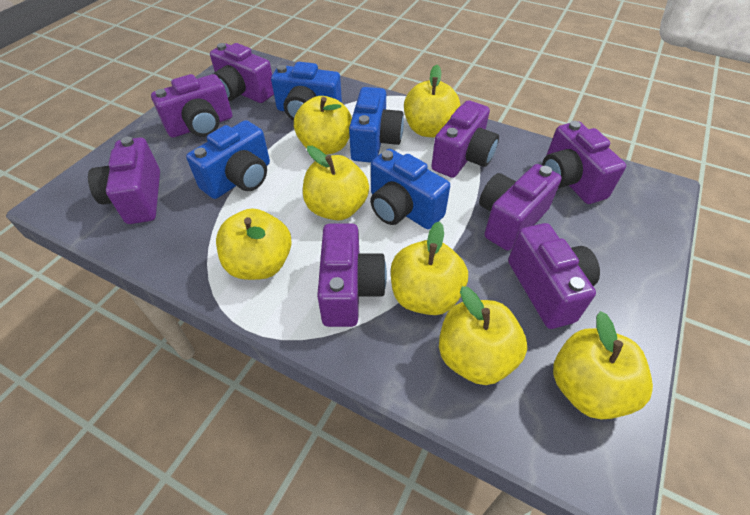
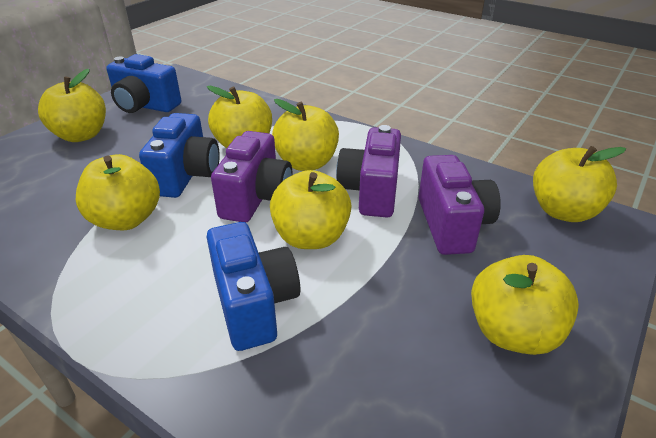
blue camera: 4 -> 3
purple camera: 8 -> 3

